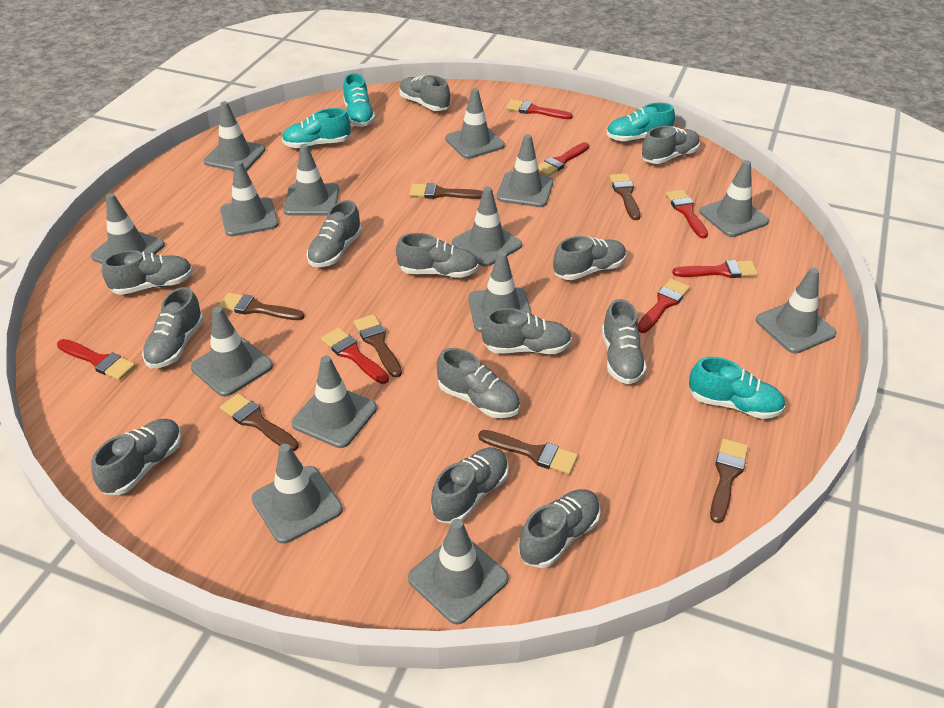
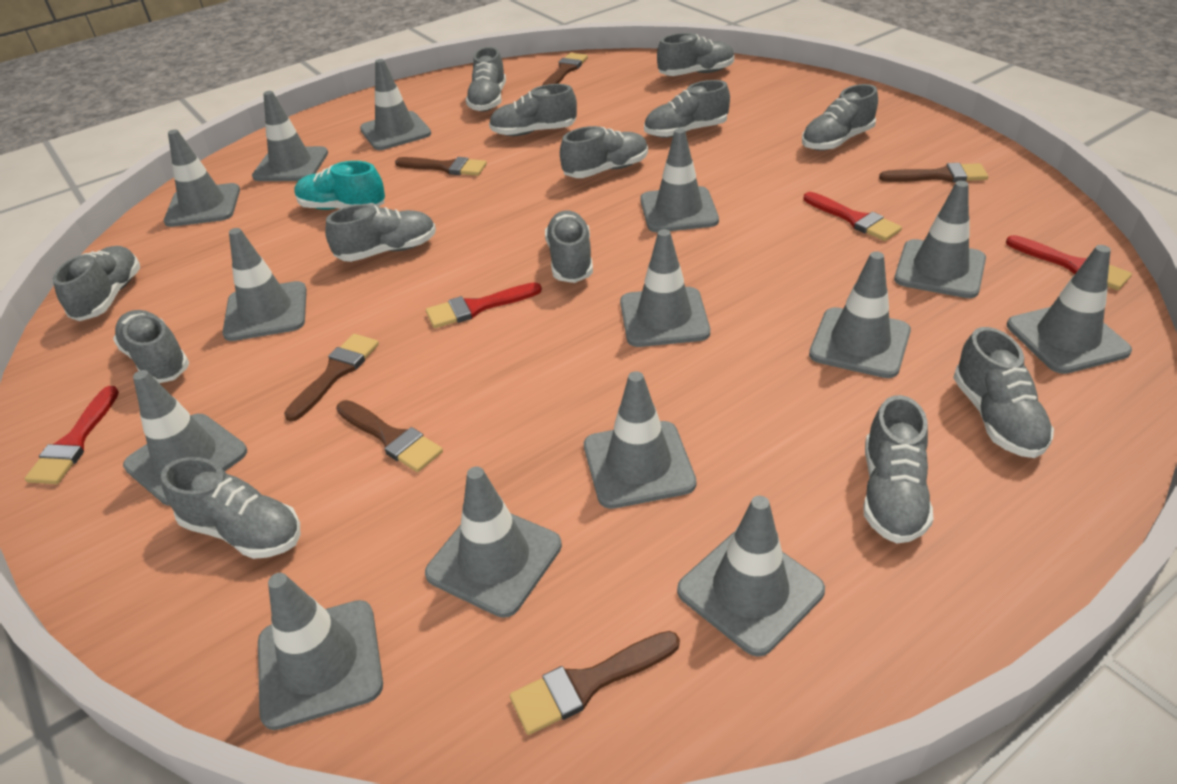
brown brush: 7 -> 6
red brush: 7 -> 4
turquoise shoe: 4 -> 1

